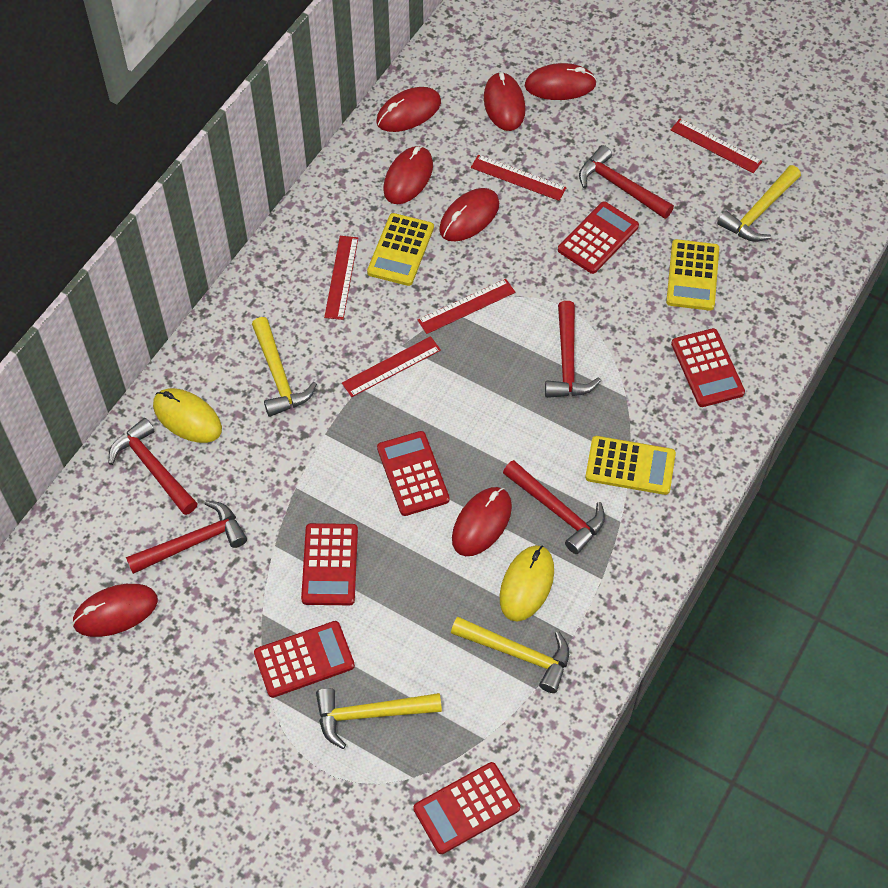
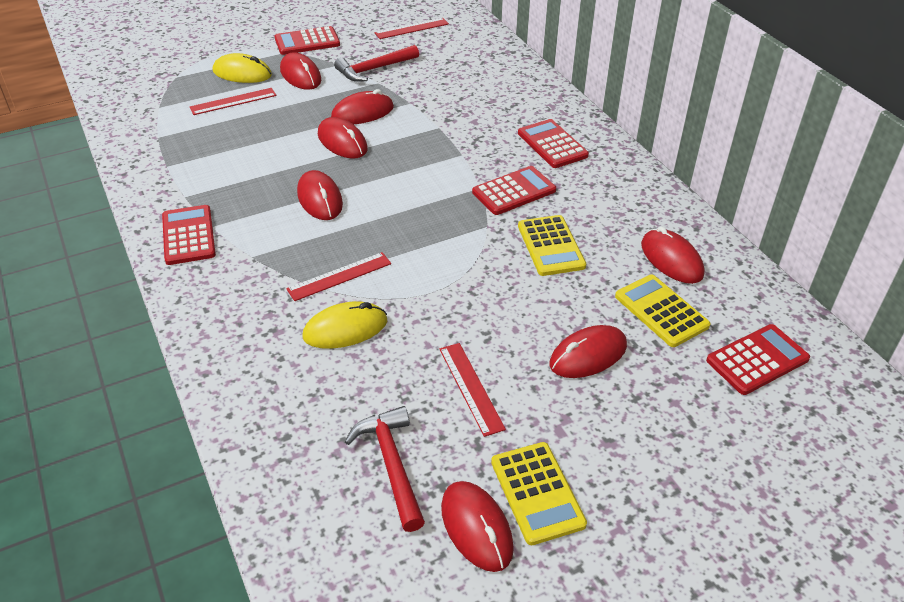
red calculator: 6 -> 5
red hammer: 5 -> 2
red ruler: 5 -> 4
yellow hammer: 4 -> 0

